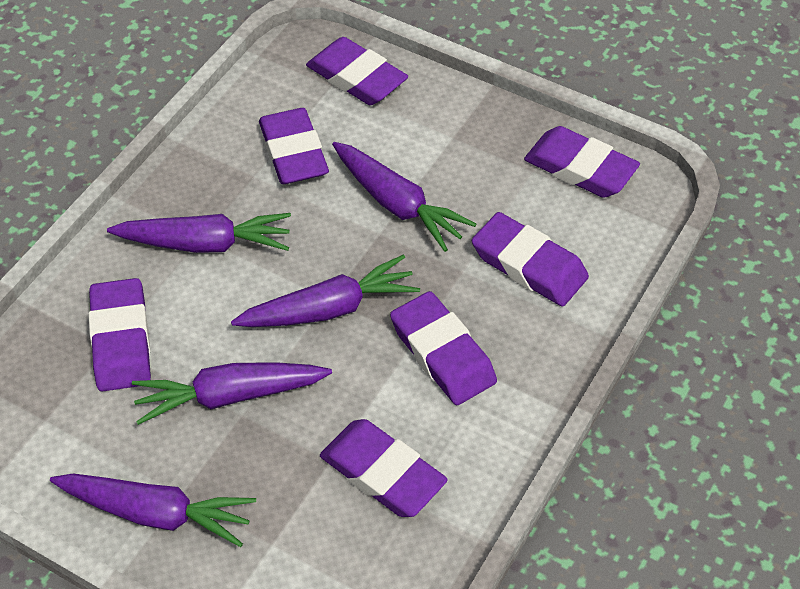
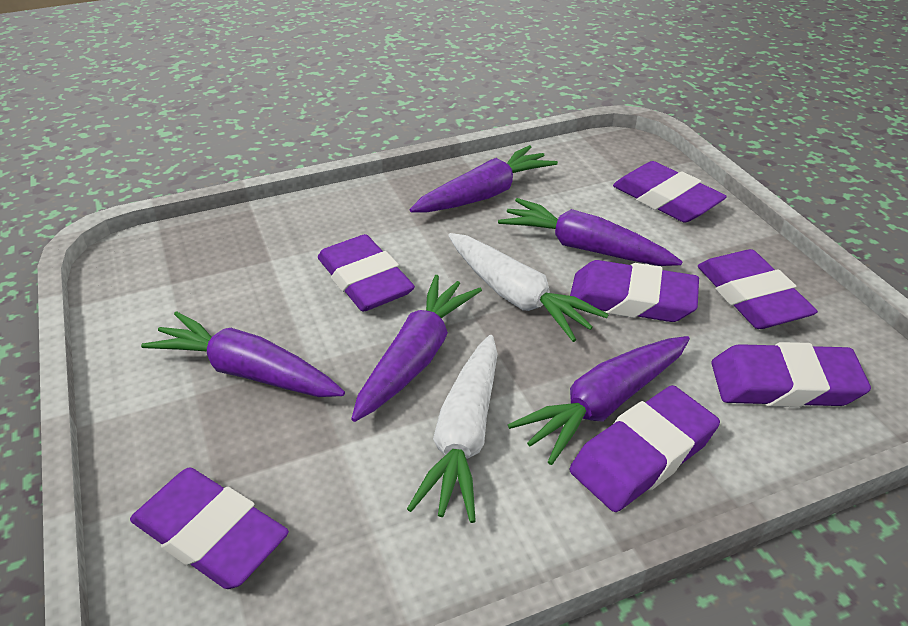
white carrot: 0 -> 2

